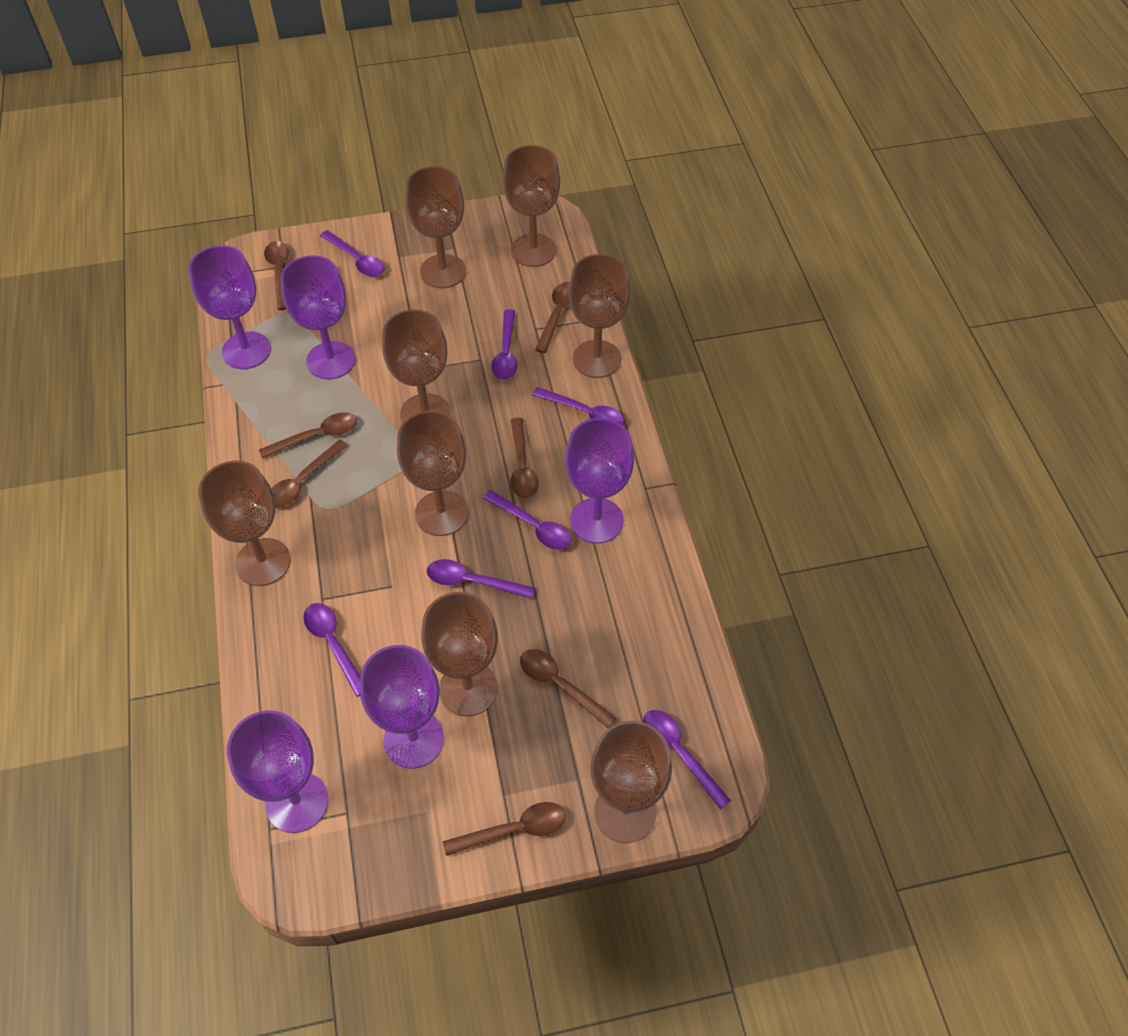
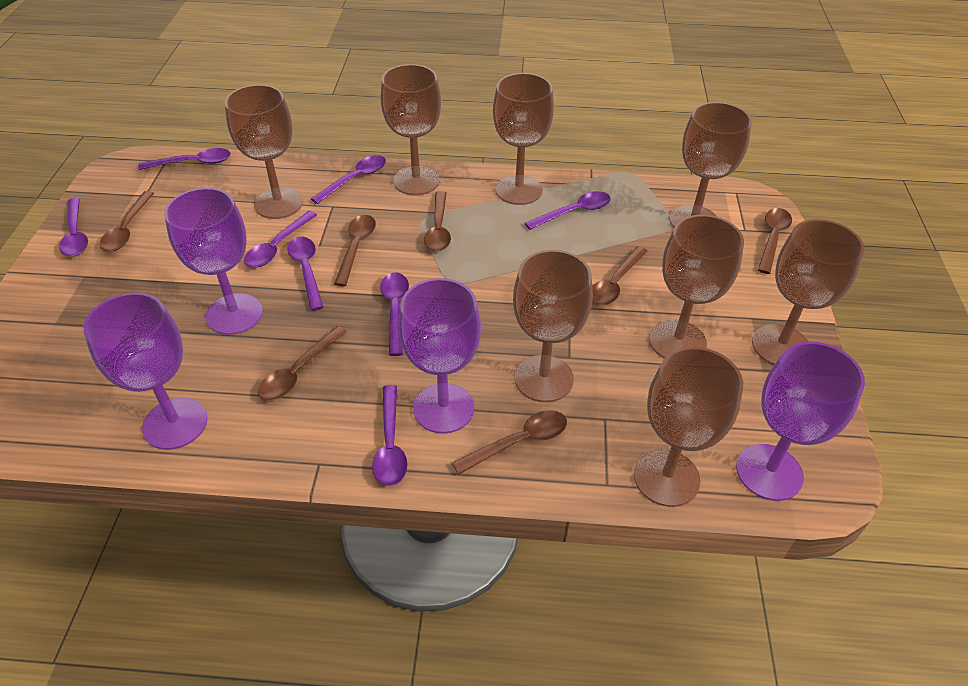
purple goblet: 5 -> 4
purple spoon: 7 -> 8

